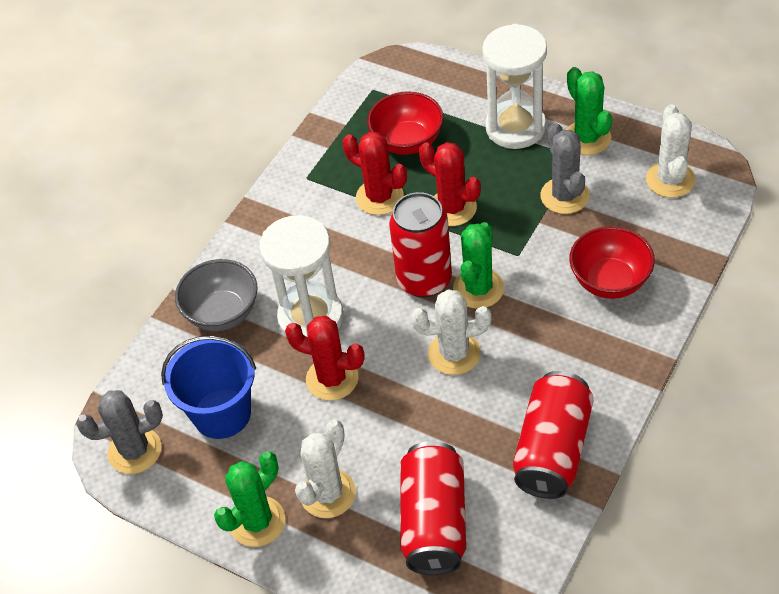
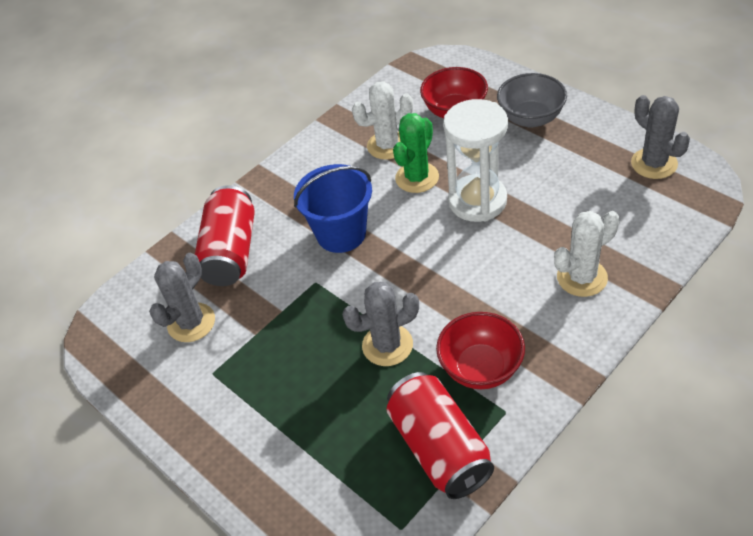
green cactus: 3 -> 1
grey cactus: 2 -> 3
red cactus: 3 -> 0
red can: 3 -> 2
white cactus: 3 -> 2
white hourglass: 2 -> 1

